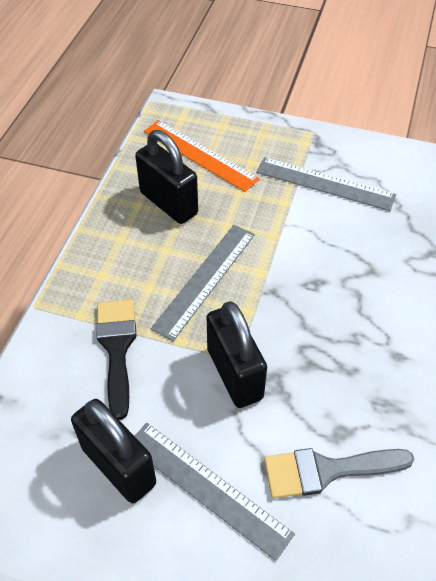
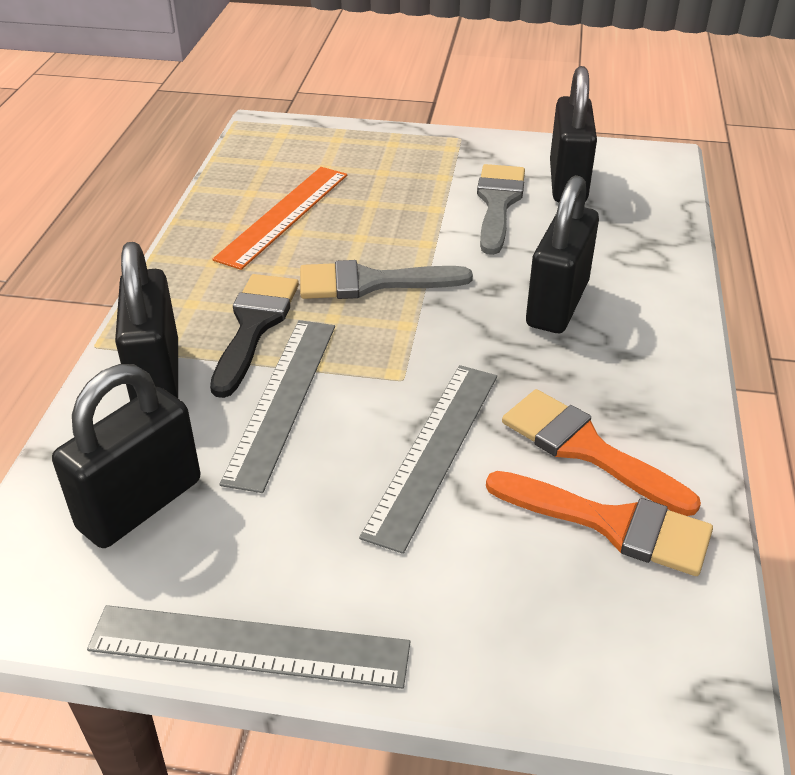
black padlock: 3 -> 4
grey brush: 1 -> 2
orange brush: 0 -> 2

